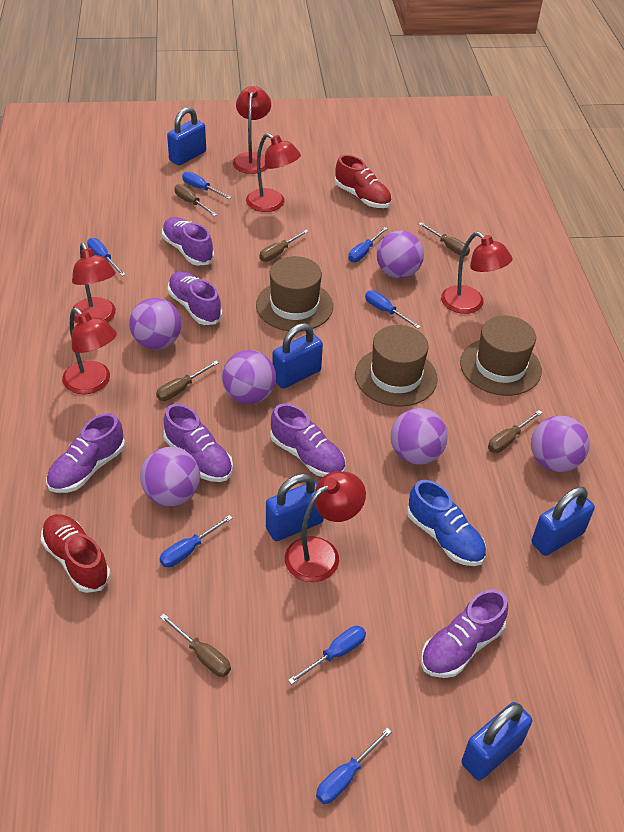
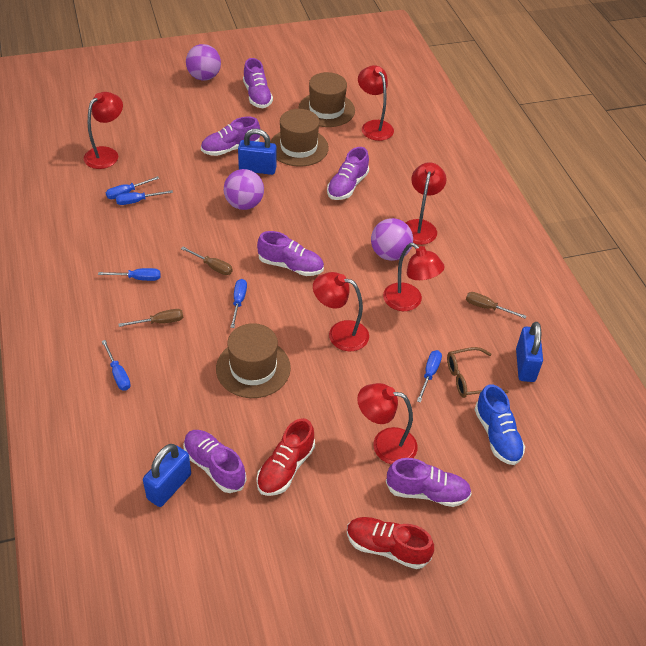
blue padlock: 5 -> 3
blue screwdriver: 7 -> 6
brown glasses: 0 -> 1
brown screwdriver: 6 -> 3
purple ball: 6 -> 3

